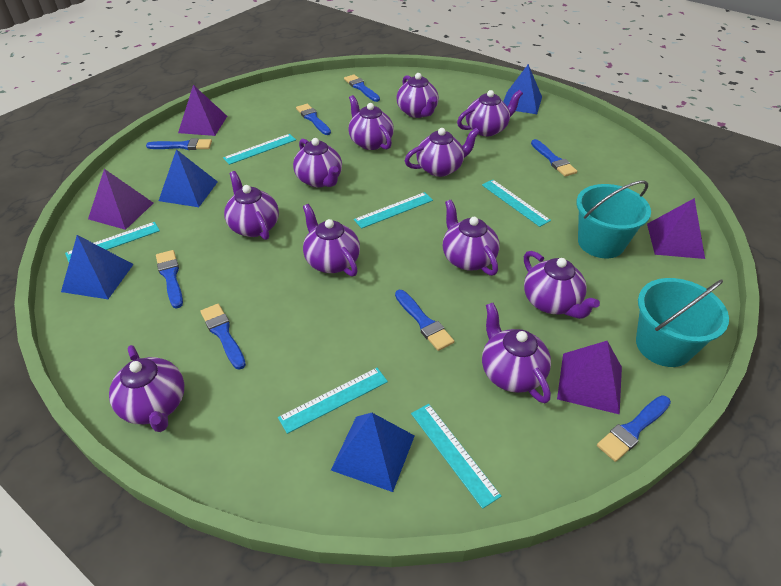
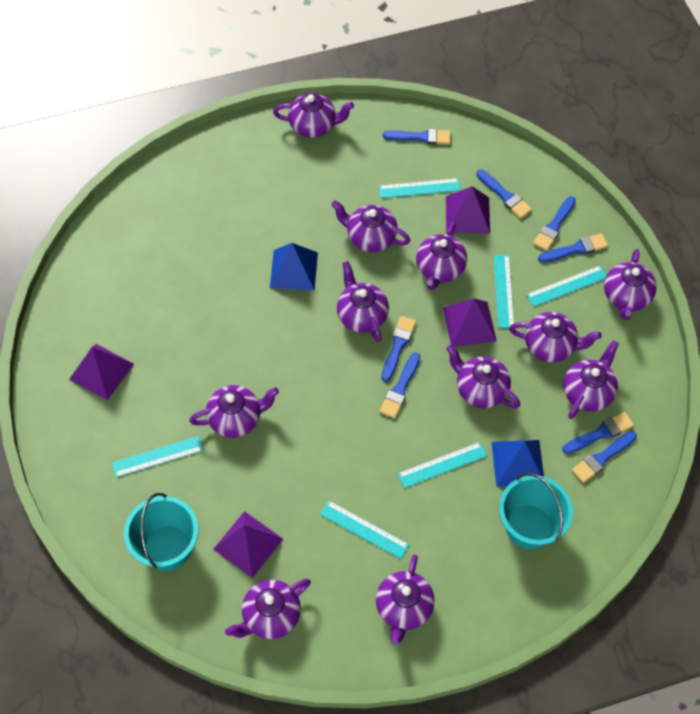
blue pyramid: 4 -> 2

